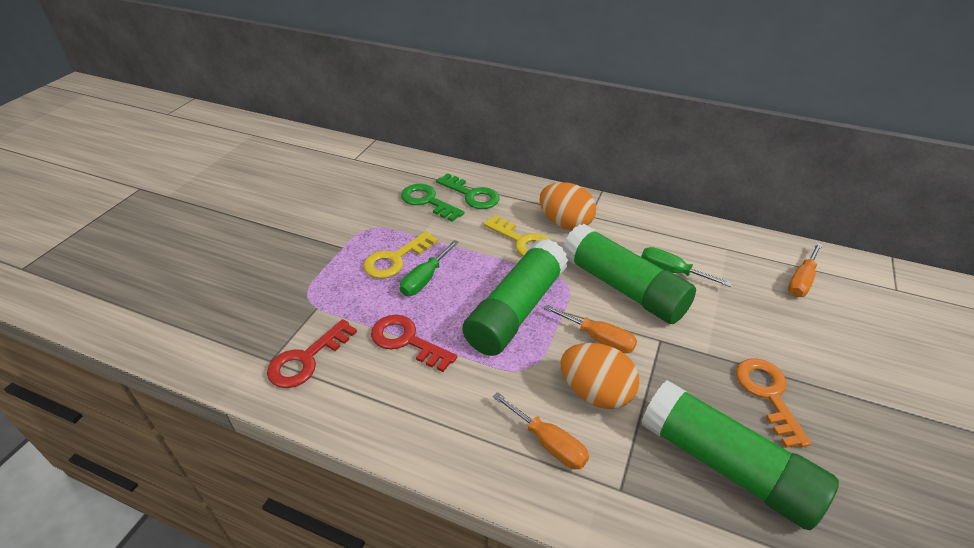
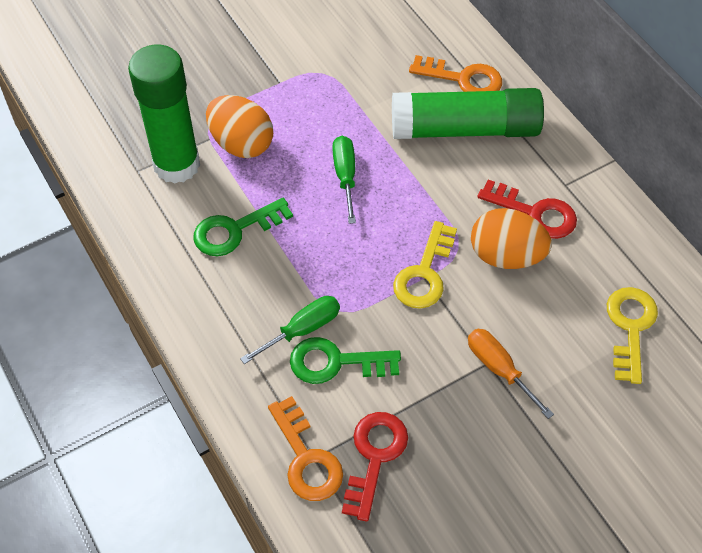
green glue stick: 3 -> 2
orange key: 1 -> 2
orange screwdriver: 3 -> 1

